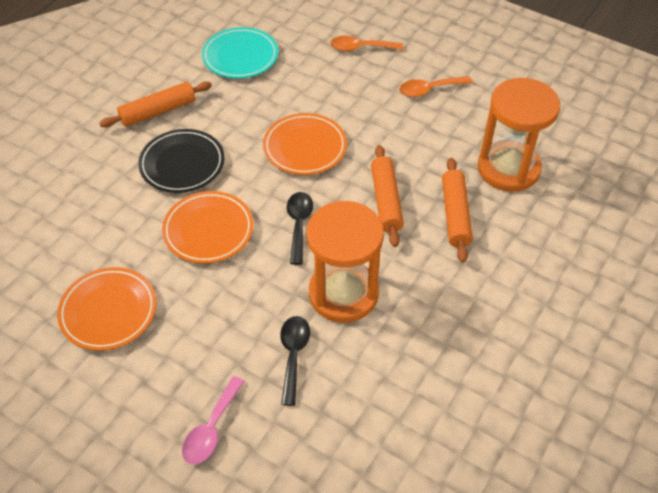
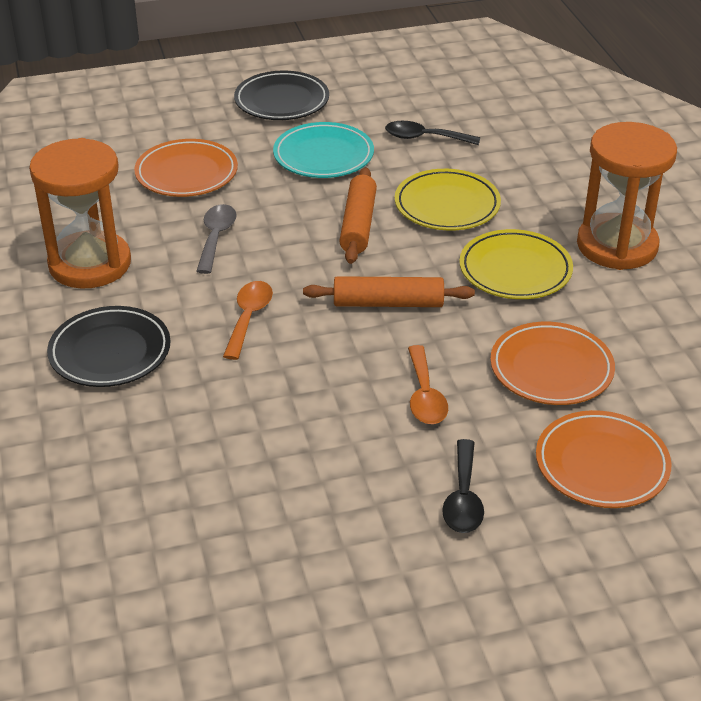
black plate: 1 -> 2
grey spoon: 0 -> 1
orange rolling pin: 3 -> 2
pink spoon: 1 -> 0
yellow plate: 0 -> 2

